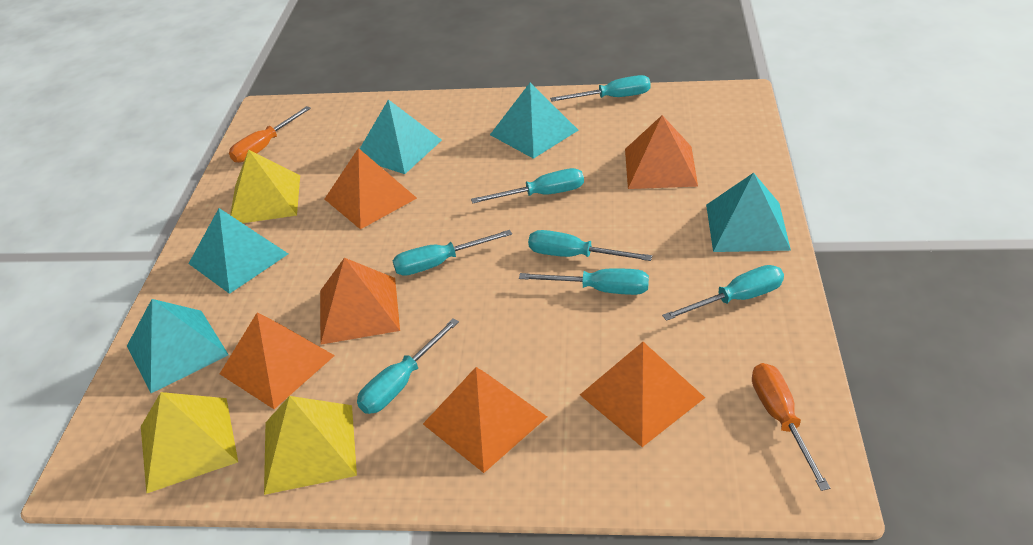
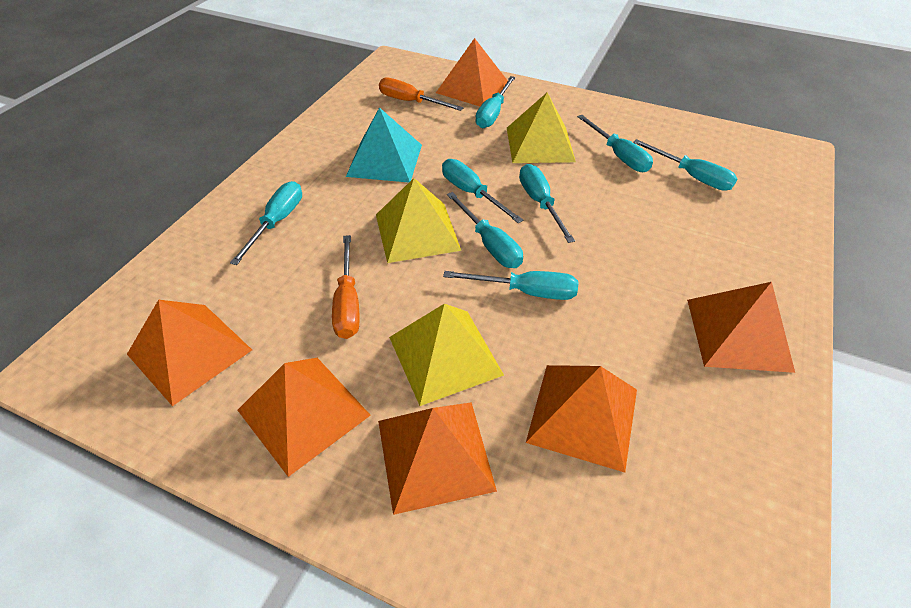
turquoise pyramid: 5 -> 1
turquoise screwdriver: 7 -> 8

